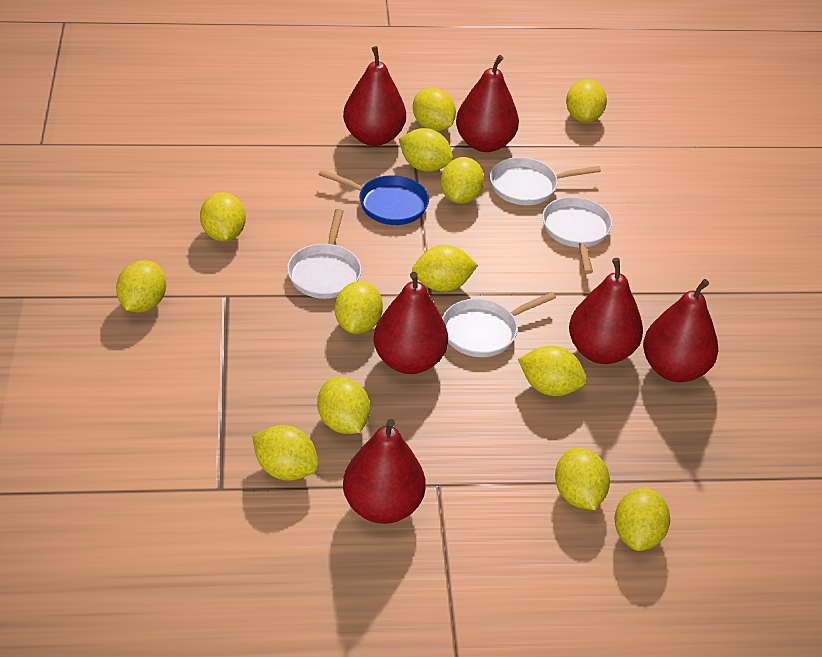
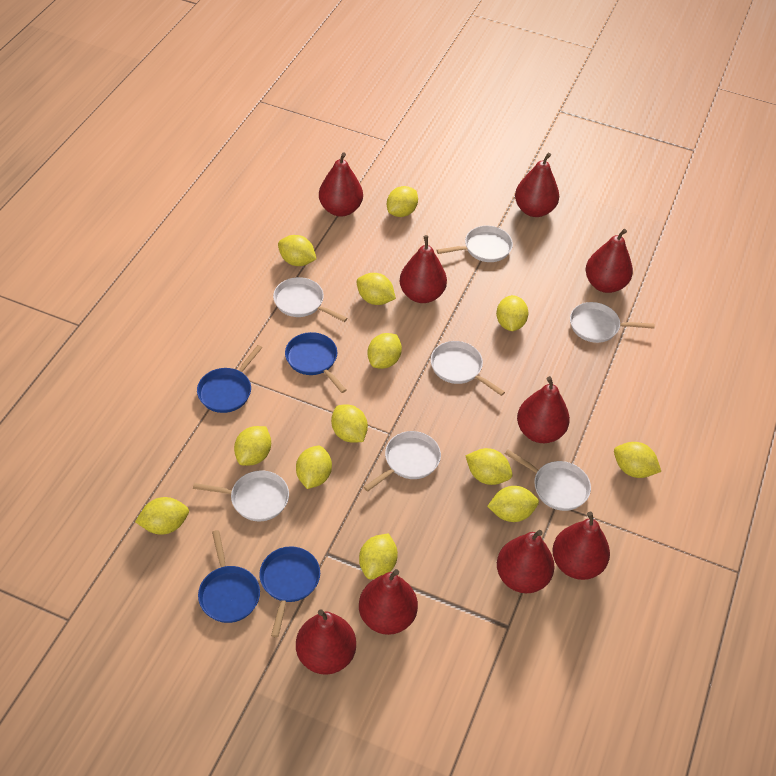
blue pan: 1 -> 4
red pear: 6 -> 9
white pan: 4 -> 7

